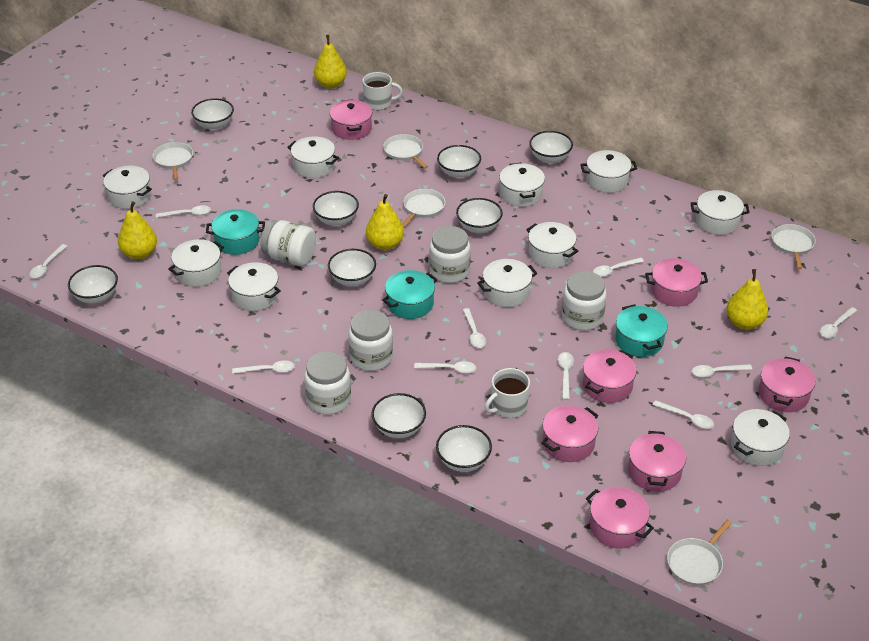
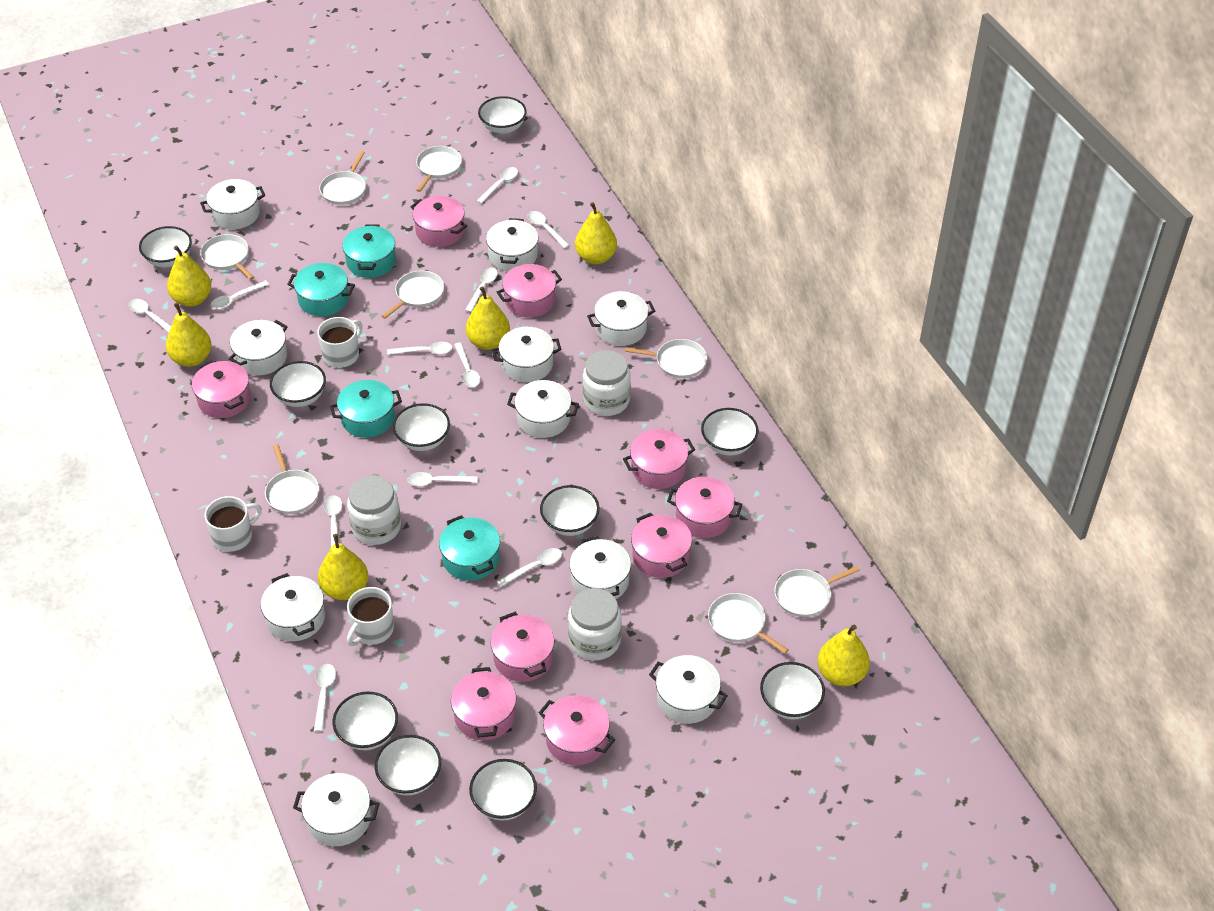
pink pot: 7 -> 9
turquoise pot: 3 -> 4
white bowl: 9 -> 10
white jar: 5 -> 3
white mug: 2 -> 3
white pan: 5 -> 8
white spoon: 10 -> 11
yellow pear: 4 -> 6

